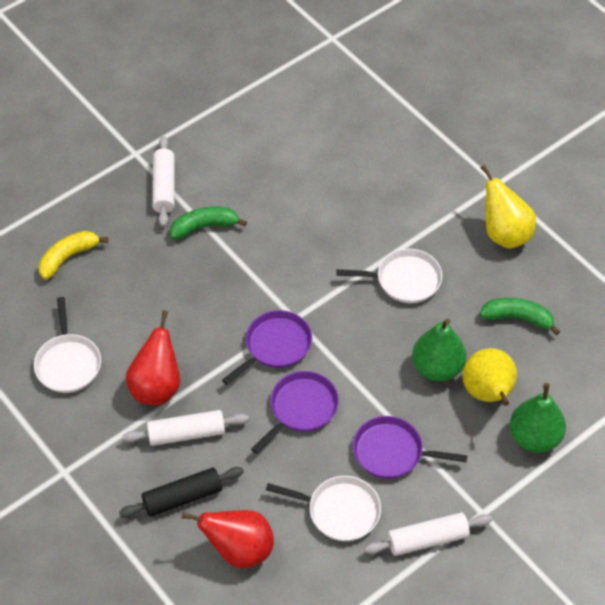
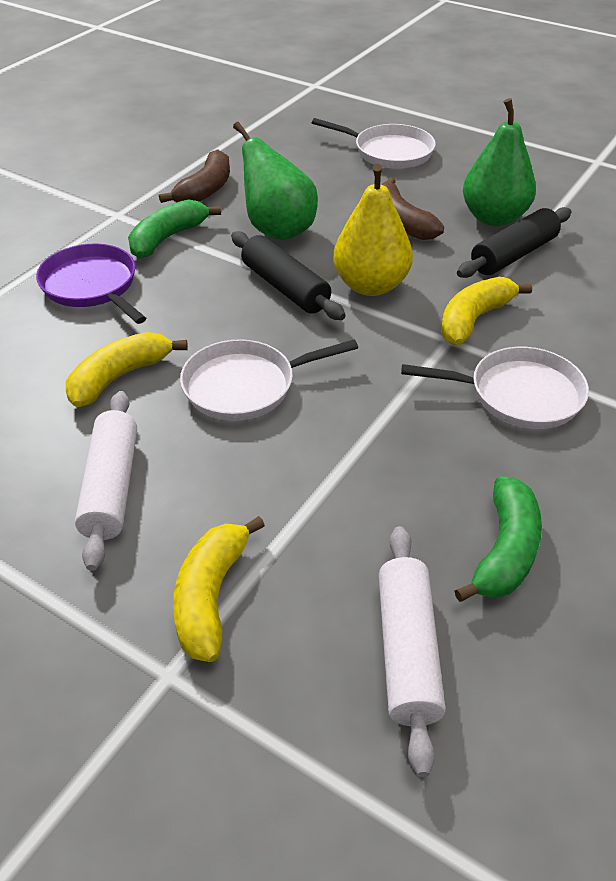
black rolling pin: 1 -> 2
brown banana: 0 -> 2
purple pan: 3 -> 1
red pear: 2 -> 0
white rolling pin: 3 -> 2
yellow banana: 1 -> 3
yellow pear: 2 -> 1

